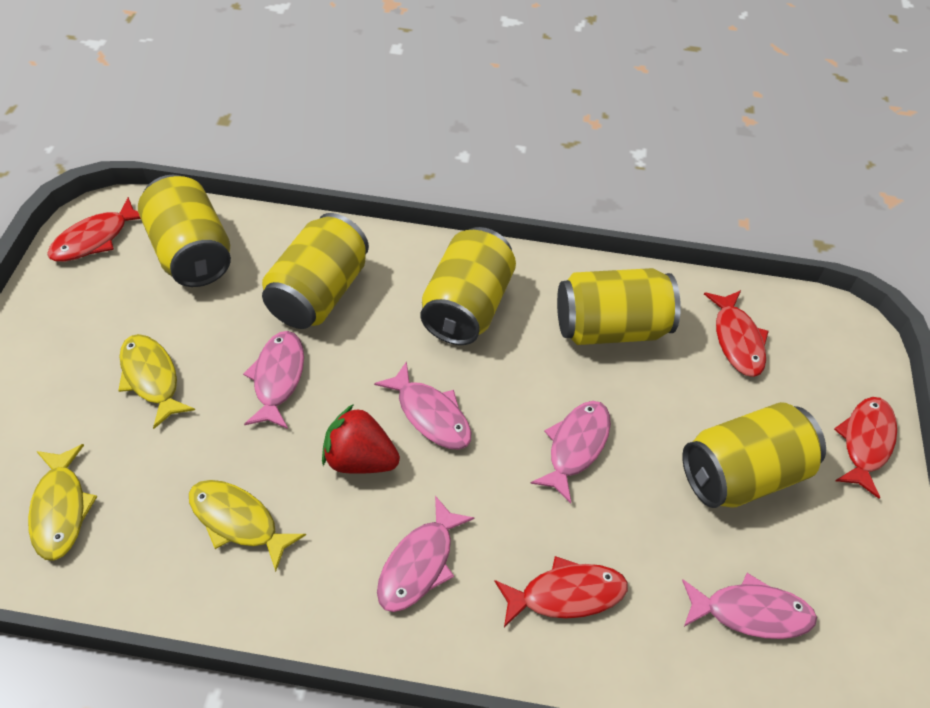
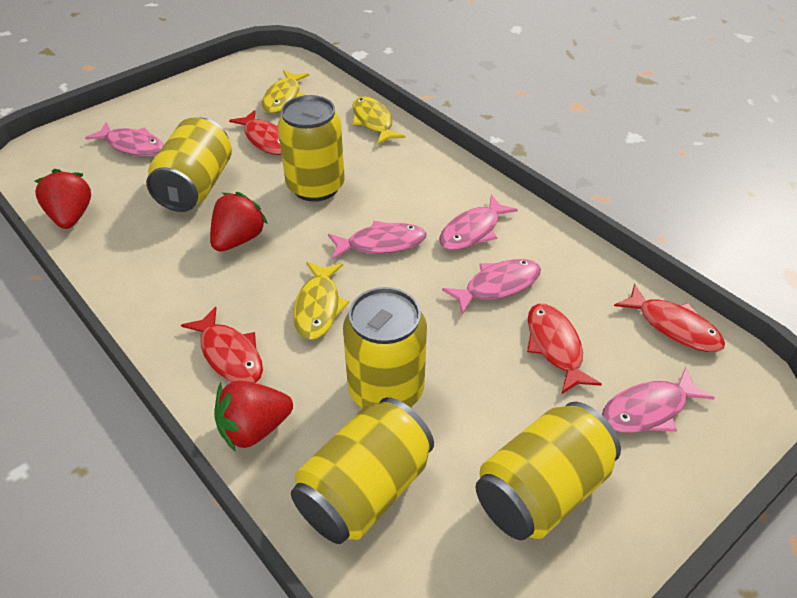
red strawberry: 1 -> 3

